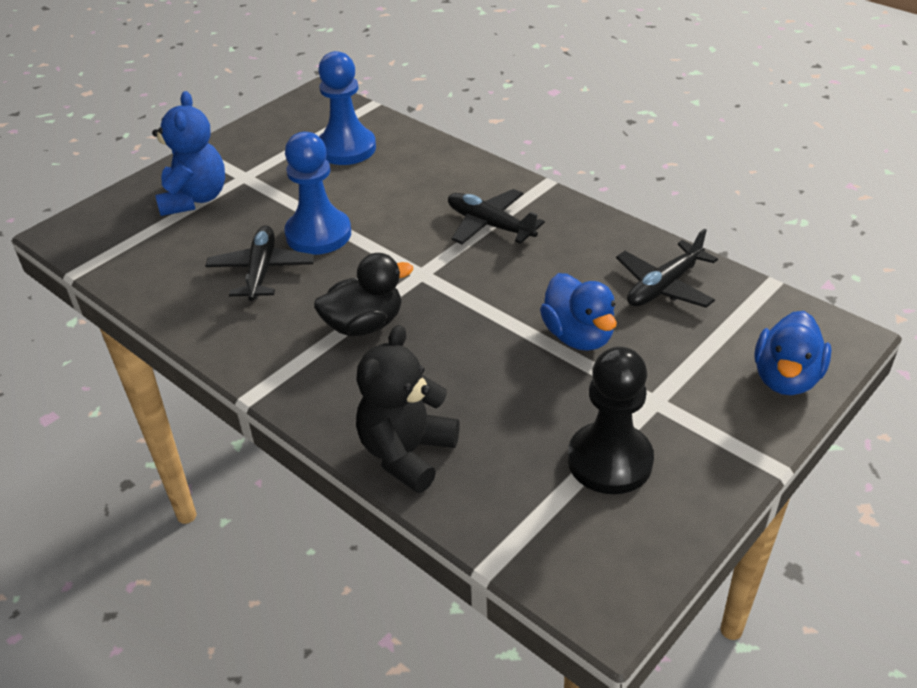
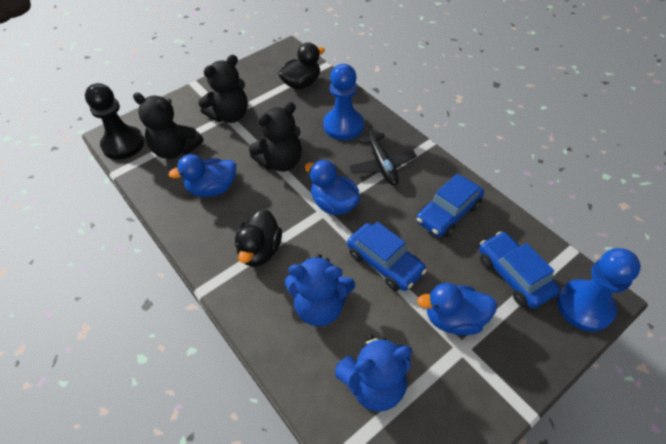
black duck: 1 -> 2
black plane: 3 -> 1
black teddy bear: 1 -> 3
blue car: 0 -> 3
blue duck: 2 -> 3
blue teddy bear: 1 -> 2

